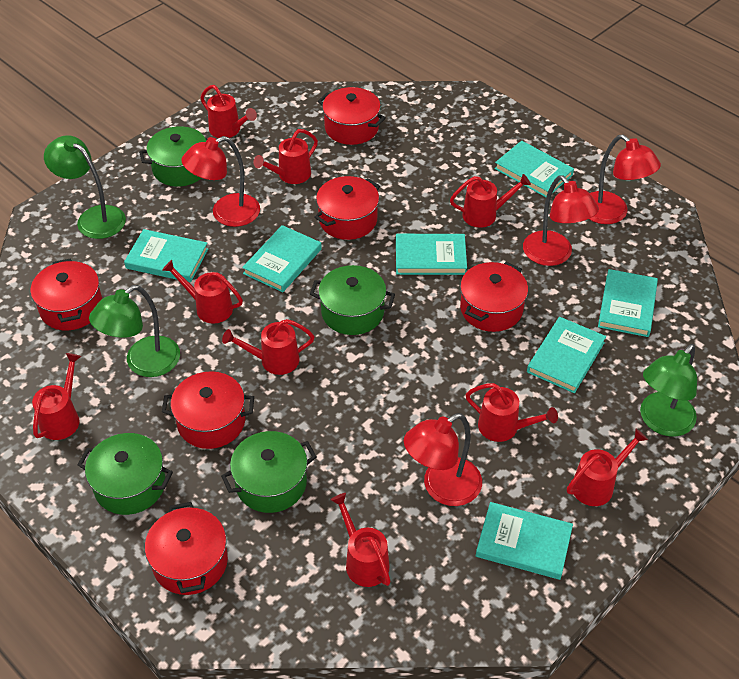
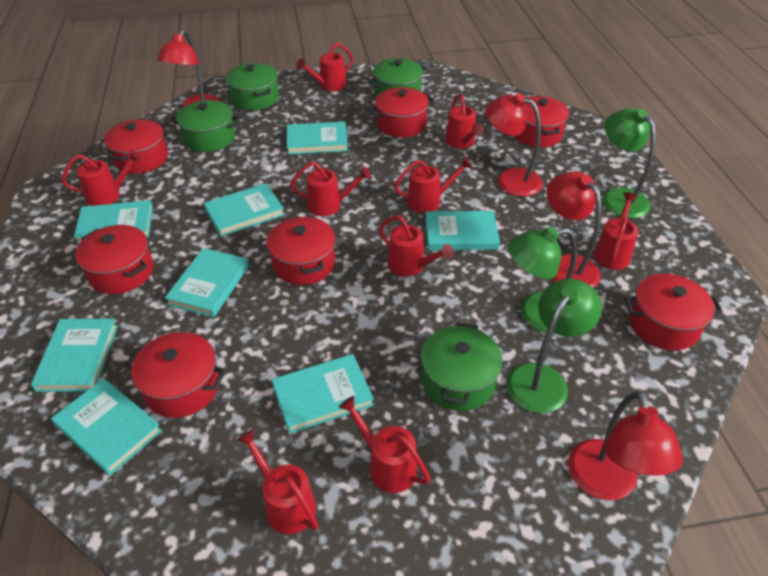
red pot: 6 -> 7
turquoise book: 7 -> 8

